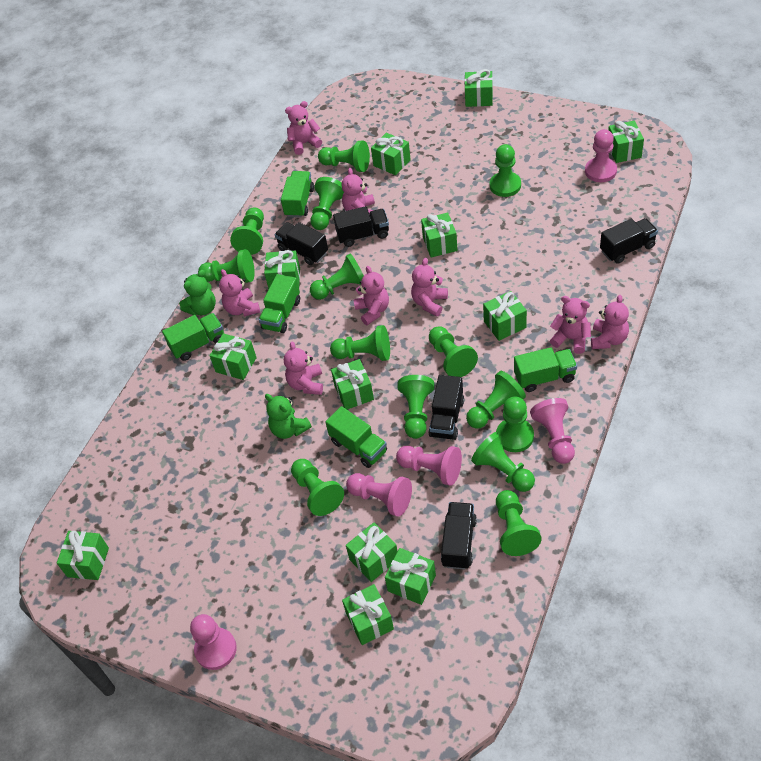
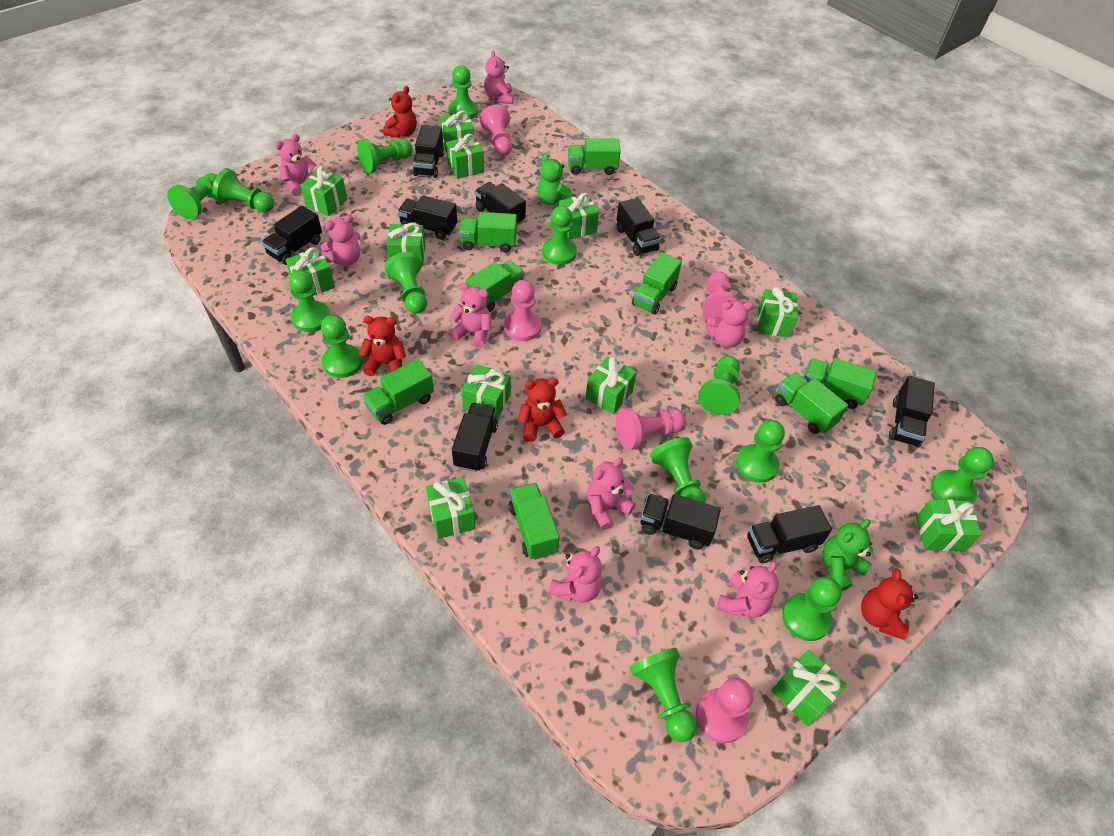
black truck: 5 -> 9
green truck: 5 -> 8
red teddy bear: 0 -> 4

